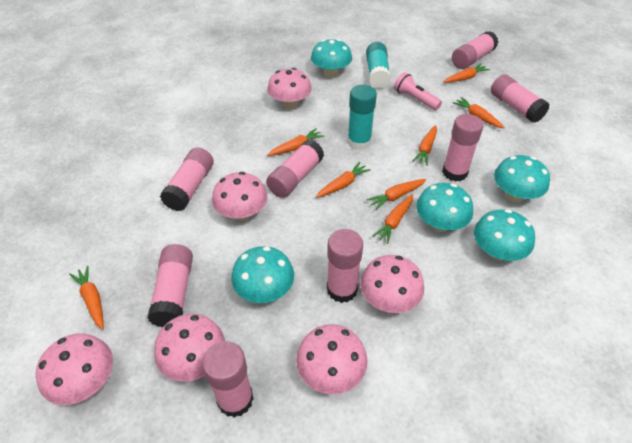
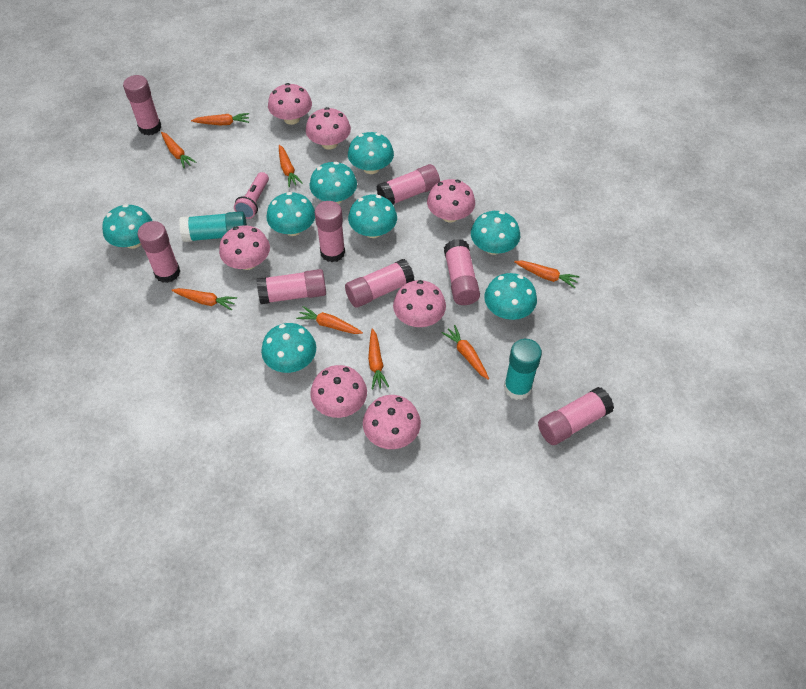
pink mushroom: 6 -> 7
turquoise mushroom: 5 -> 8

